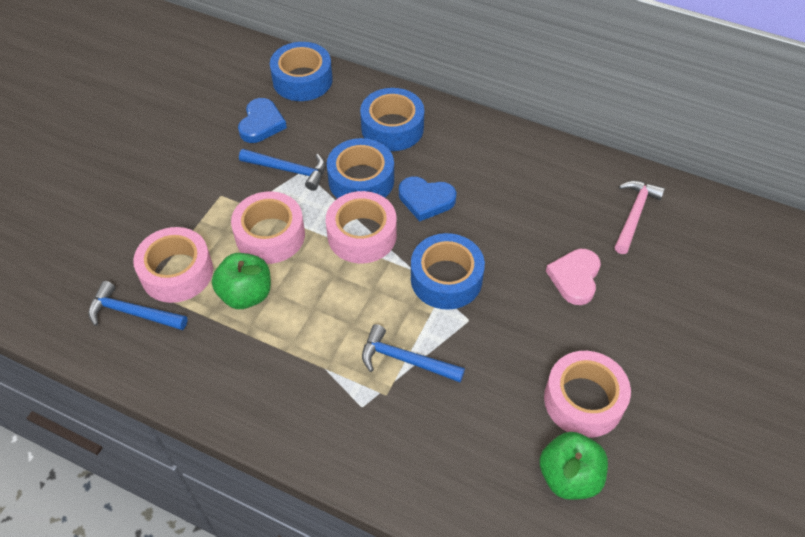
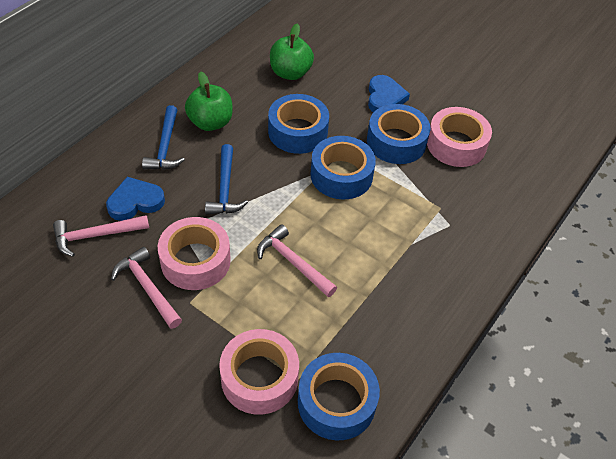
blue hammer: 3 -> 2
pink hammer: 1 -> 3
pink heart: 1 -> 0
pink tape: 4 -> 3

